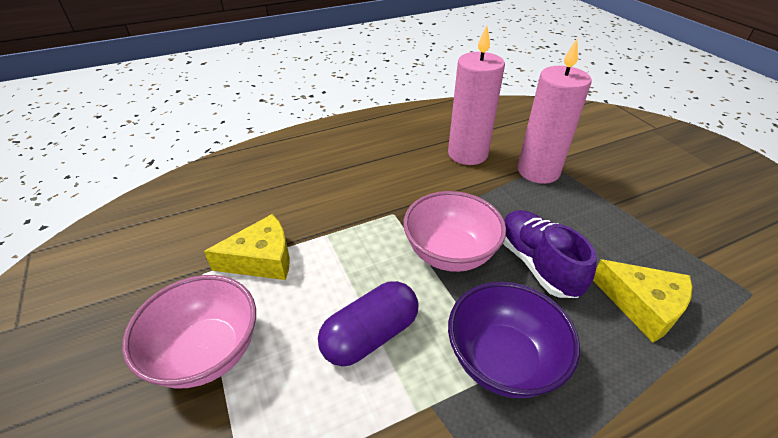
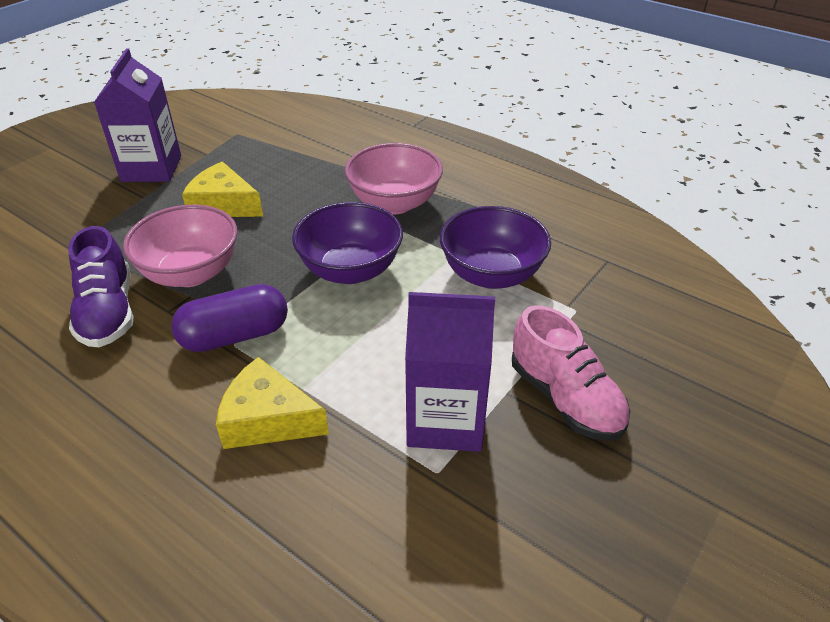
pink candle: 2 -> 0
pink shoe: 0 -> 1
purple bowl: 1 -> 2
purple carton: 0 -> 2

